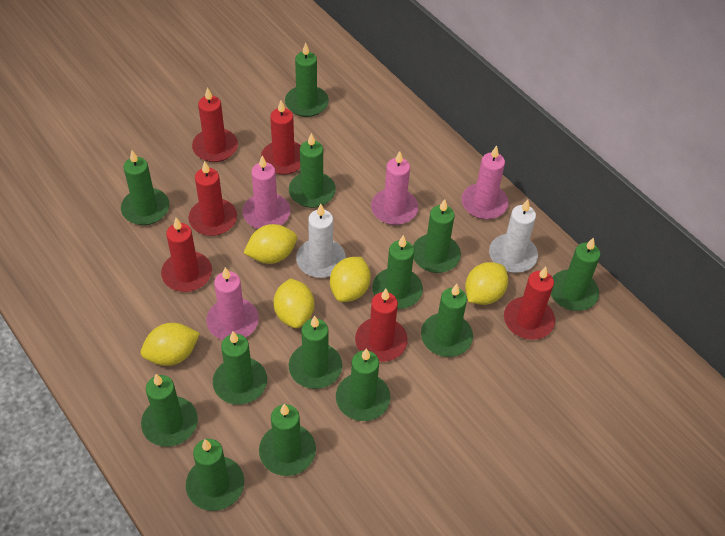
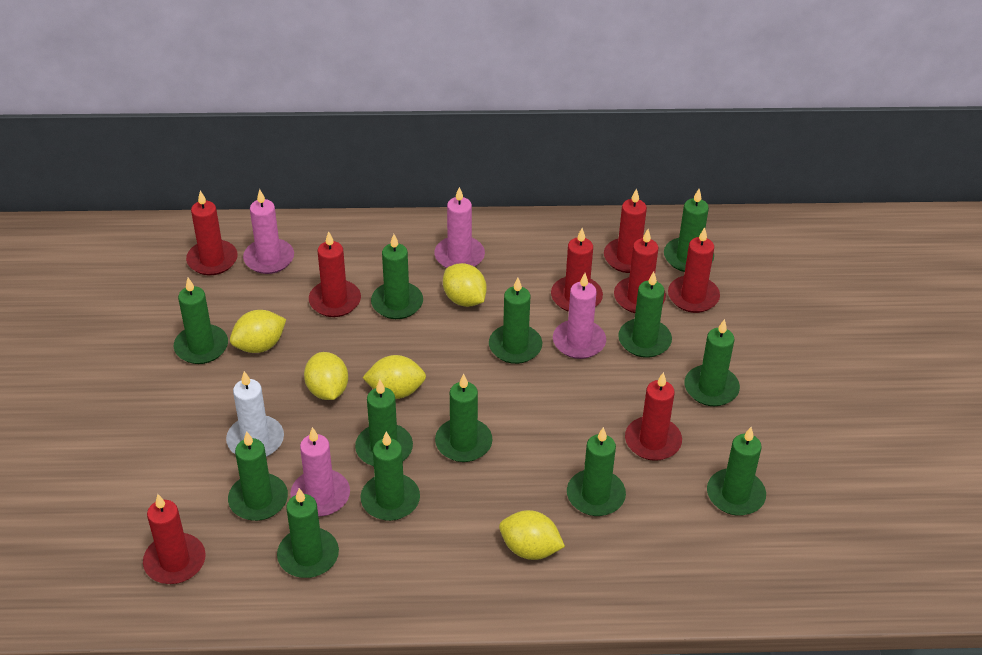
red candle: 6 -> 8
white candle: 2 -> 1

